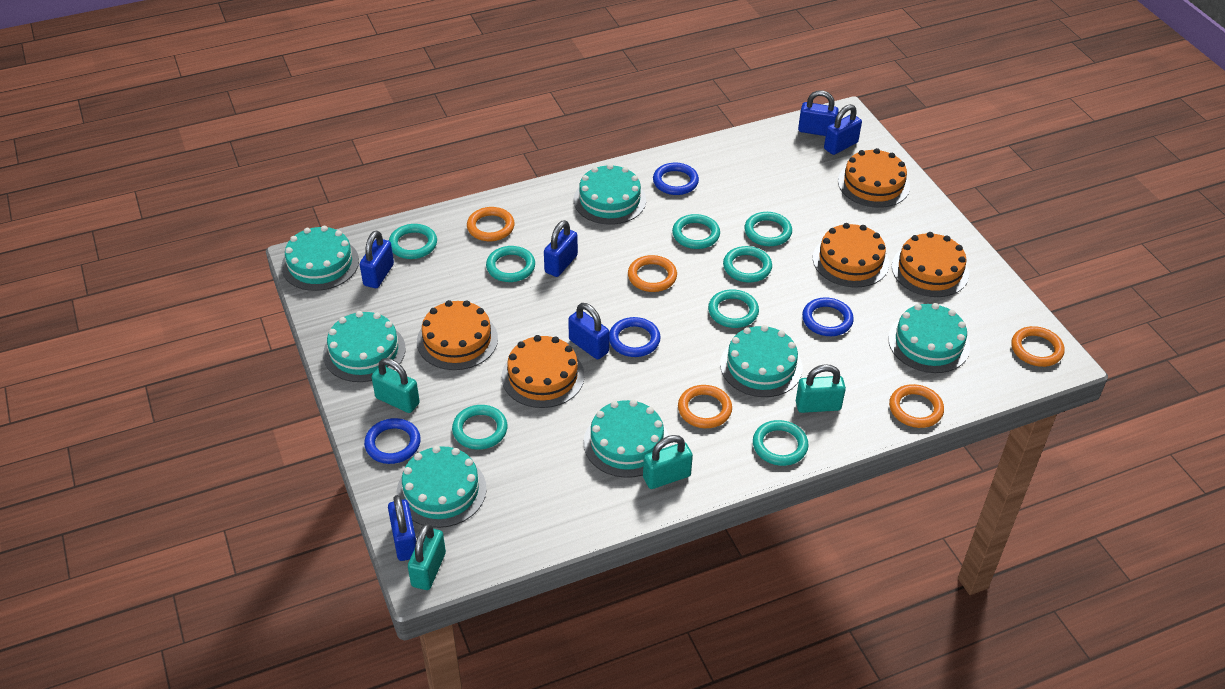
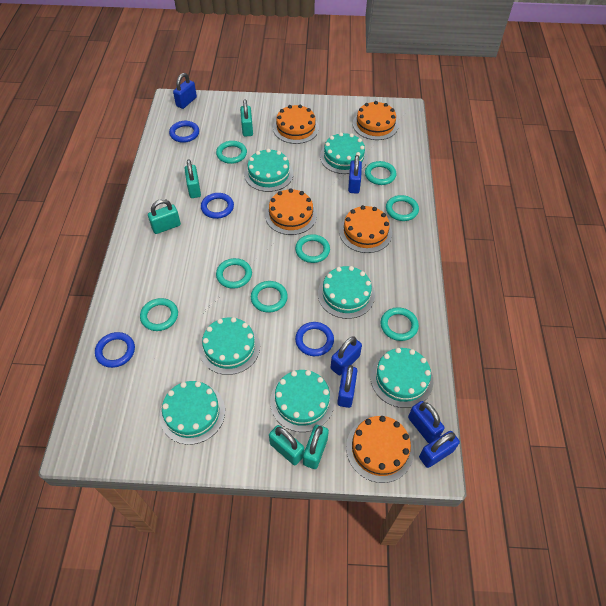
orange ring: 5 -> 0
turquoise padlock: 4 -> 5

